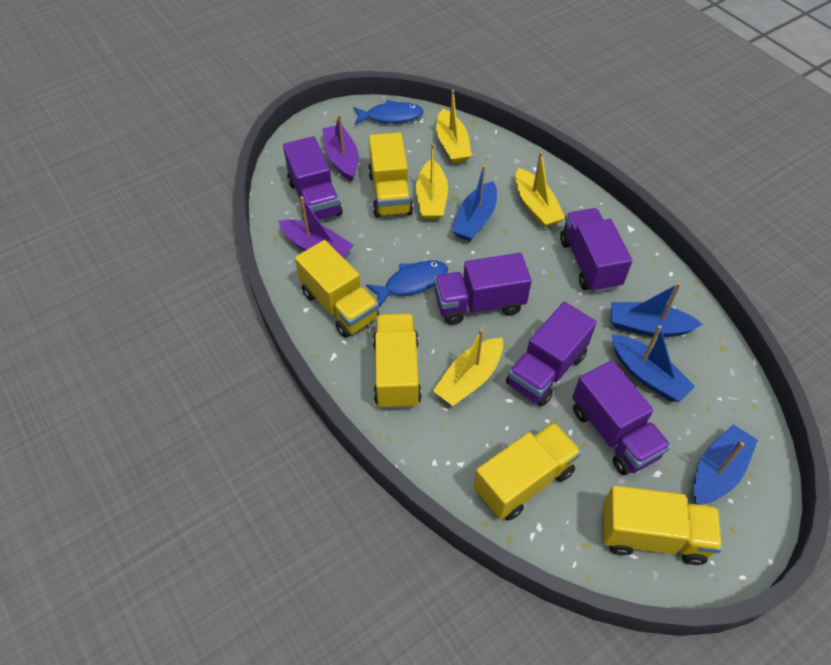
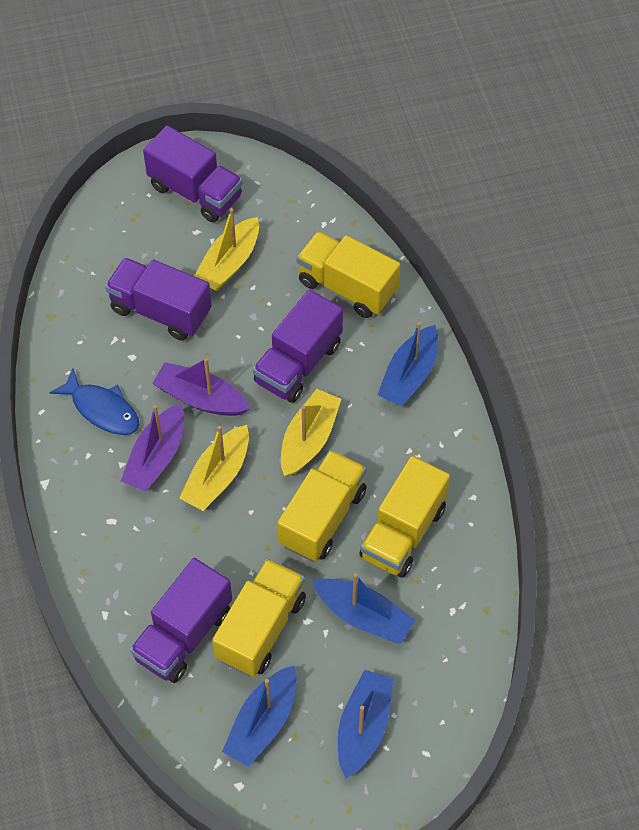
blue fish: 2 -> 1
purple truck: 5 -> 4
yellow boat: 4 -> 3
yellow truck: 5 -> 4

